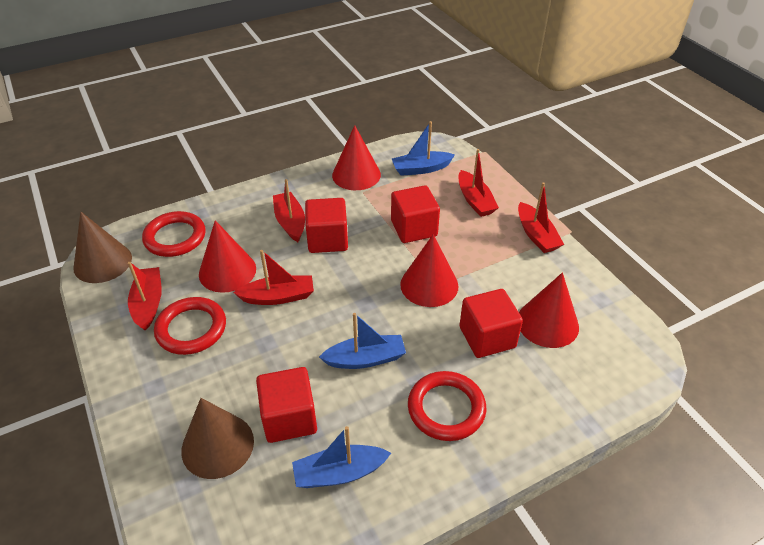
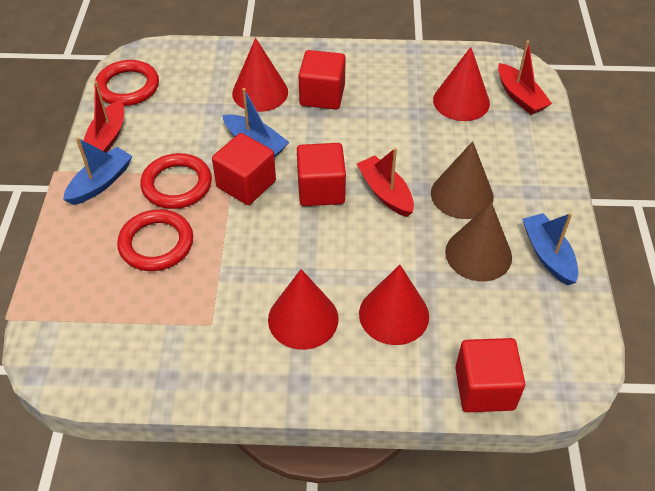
red boat: 5 -> 3

